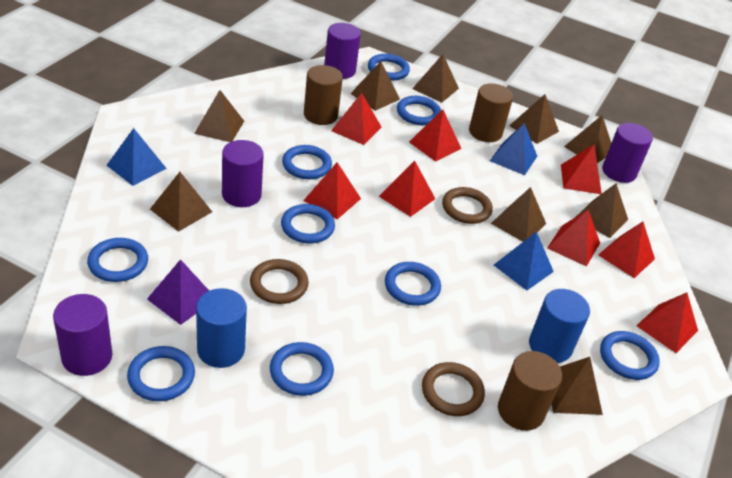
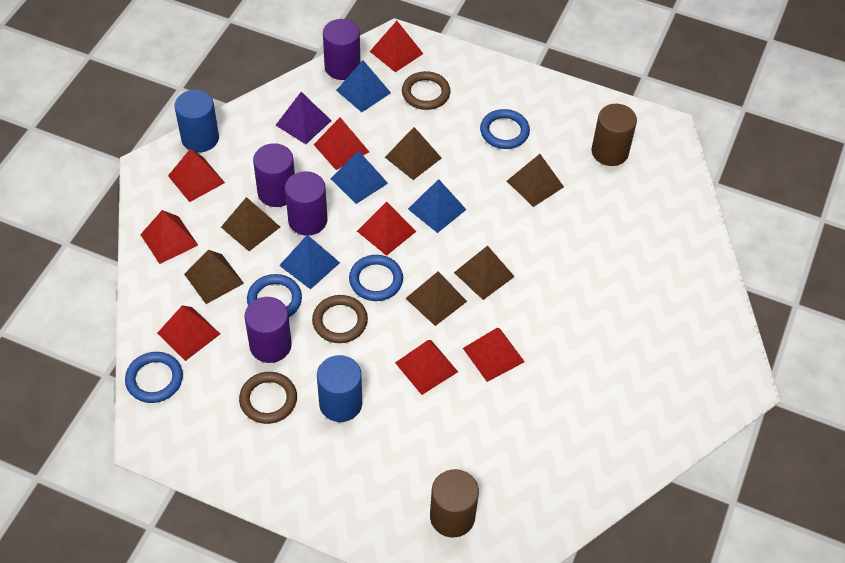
blue pyramid: 3 -> 4
blue ring: 9 -> 4
brown cylinder: 3 -> 2
brown pyramid: 9 -> 6

